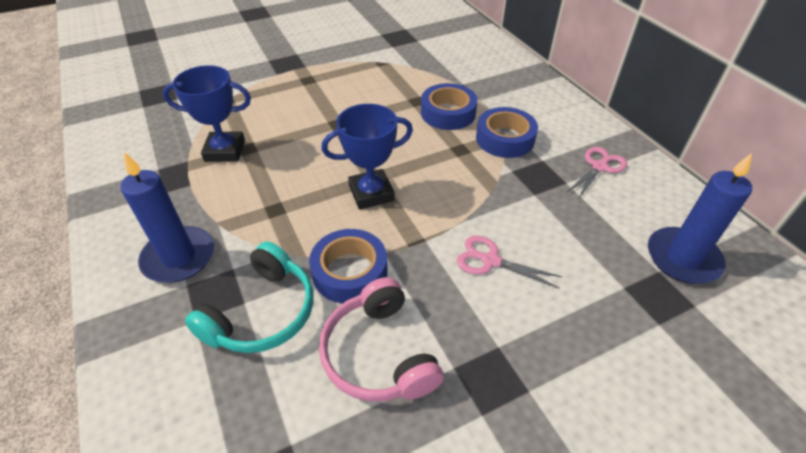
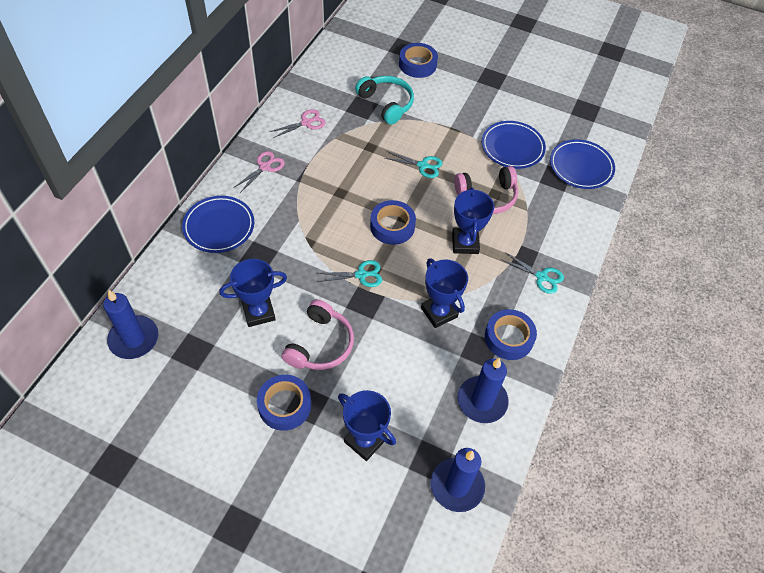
blue candle: 2 -> 3
blue plate: 0 -> 3
blue tape: 3 -> 4
blue trophy: 2 -> 4
pink headphones: 1 -> 2
turquoise scissors: 0 -> 3

